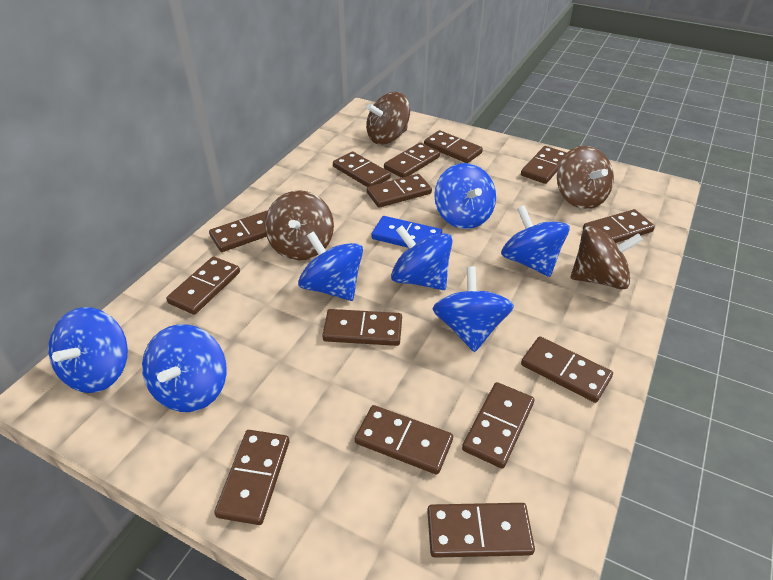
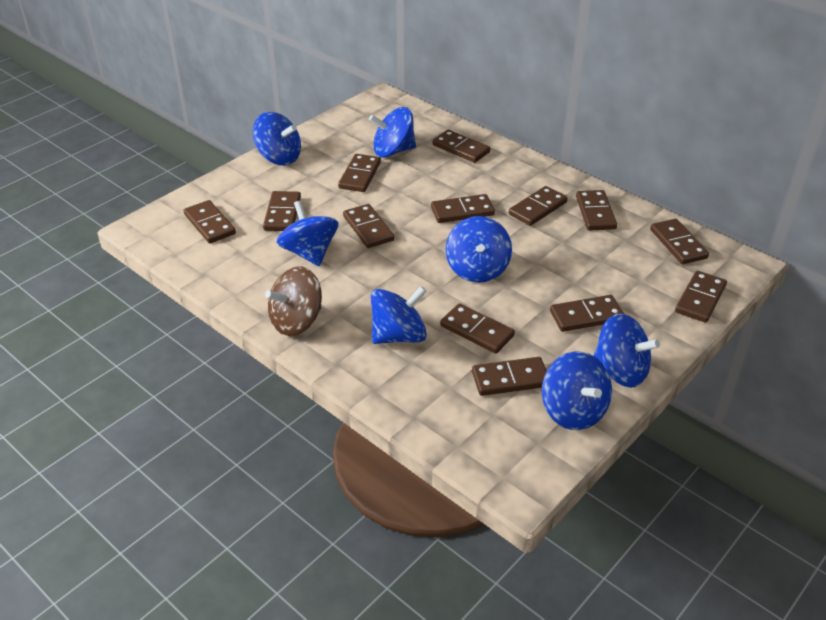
blue domino: 1 -> 0
brown domino: 14 -> 13
brown spinning top: 4 -> 1

